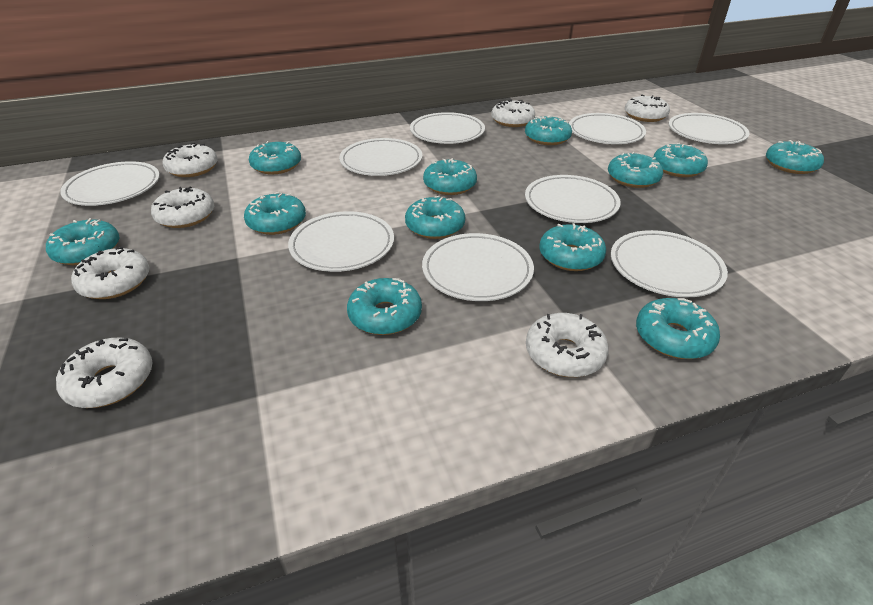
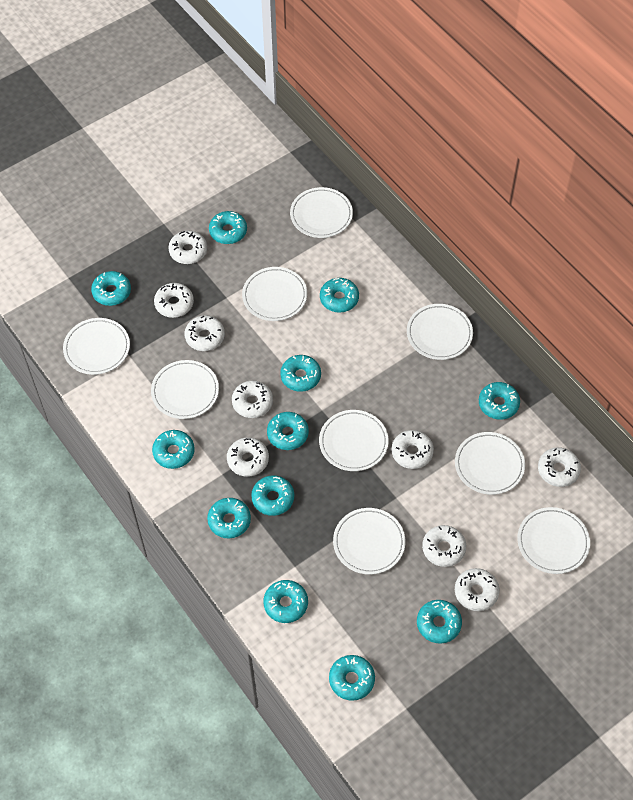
white donut: 7 -> 9

